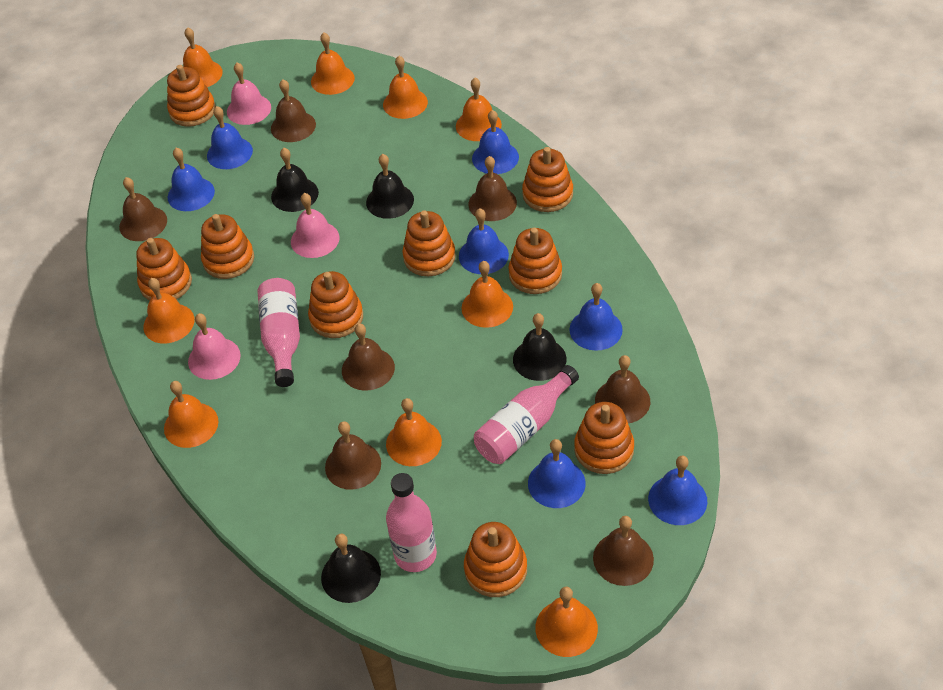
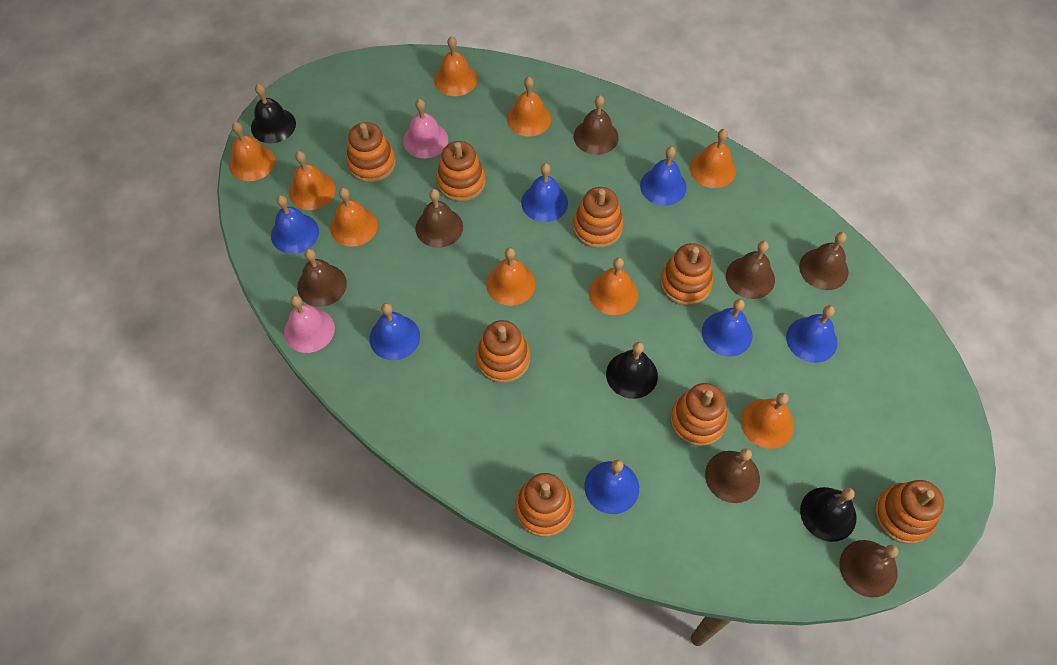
black bell: 4 -> 3
orange stacking toy: 9 -> 8
pink bell: 3 -> 2
pink bottle: 3 -> 0

